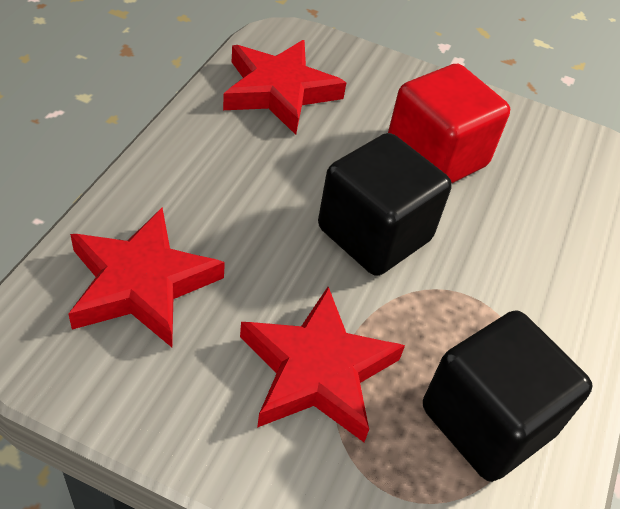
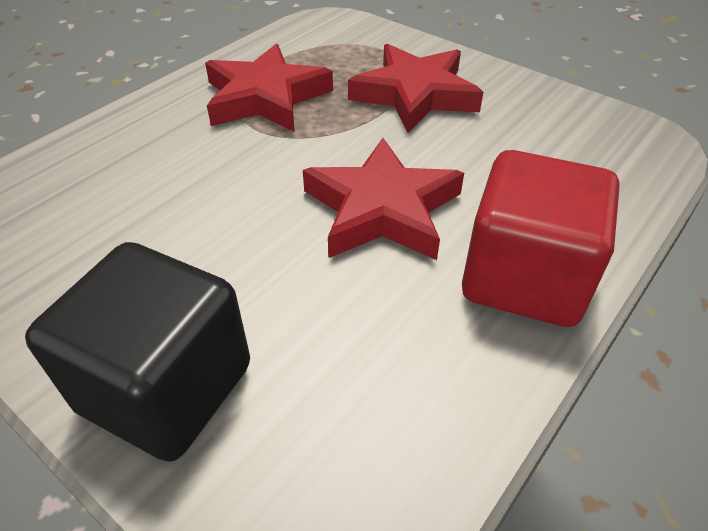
black cube: 2 -> 1

